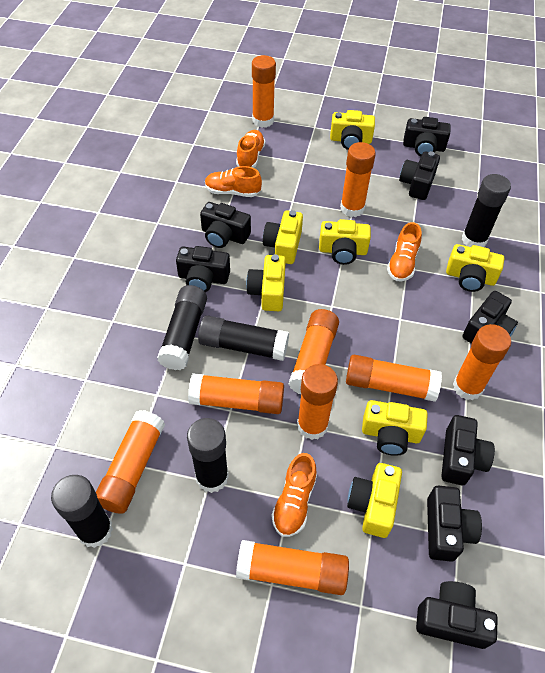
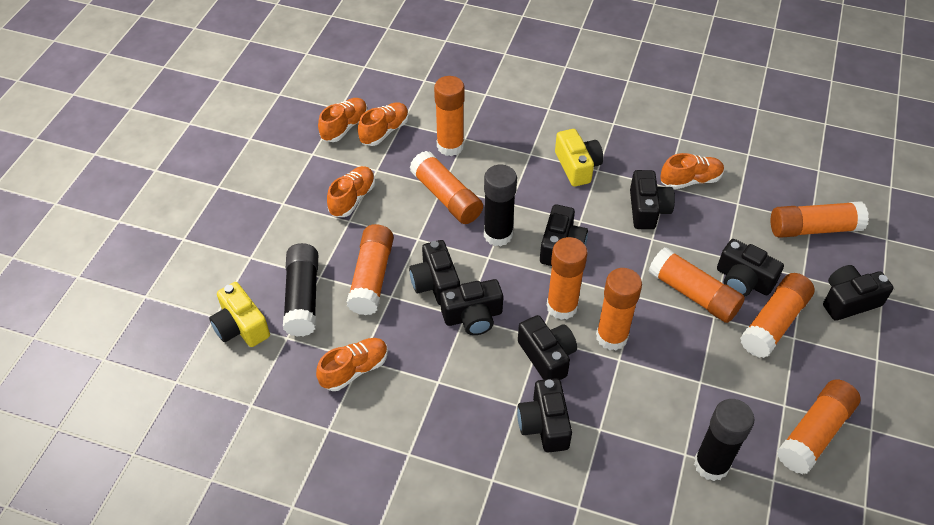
black glue stick: 5 -> 3
orange shoe: 4 -> 5
yellow camera: 7 -> 2

